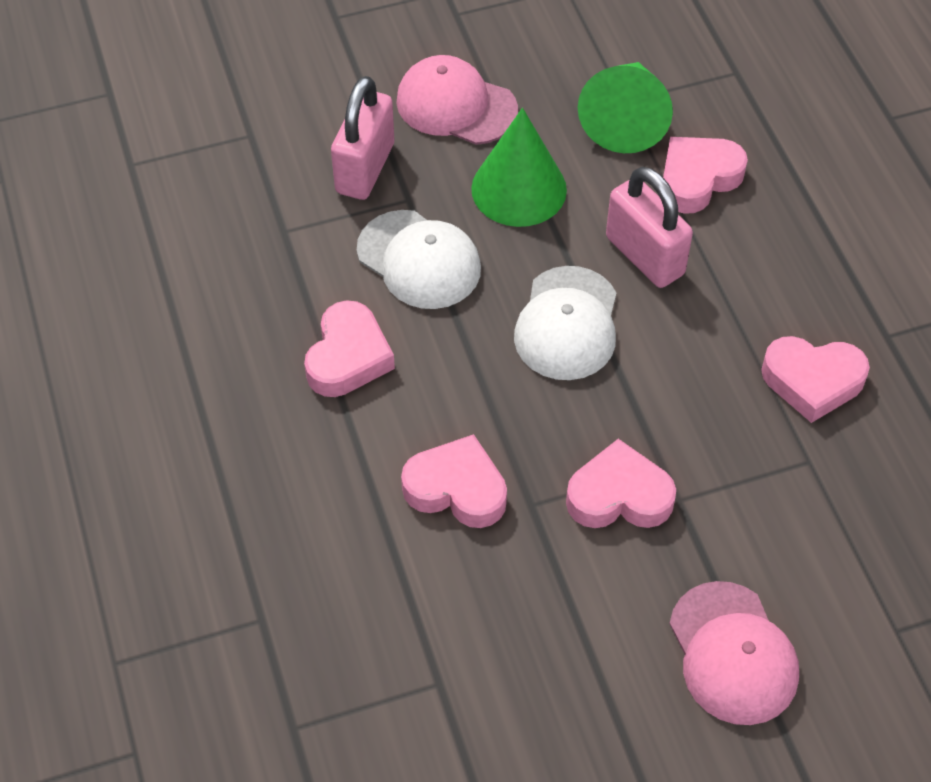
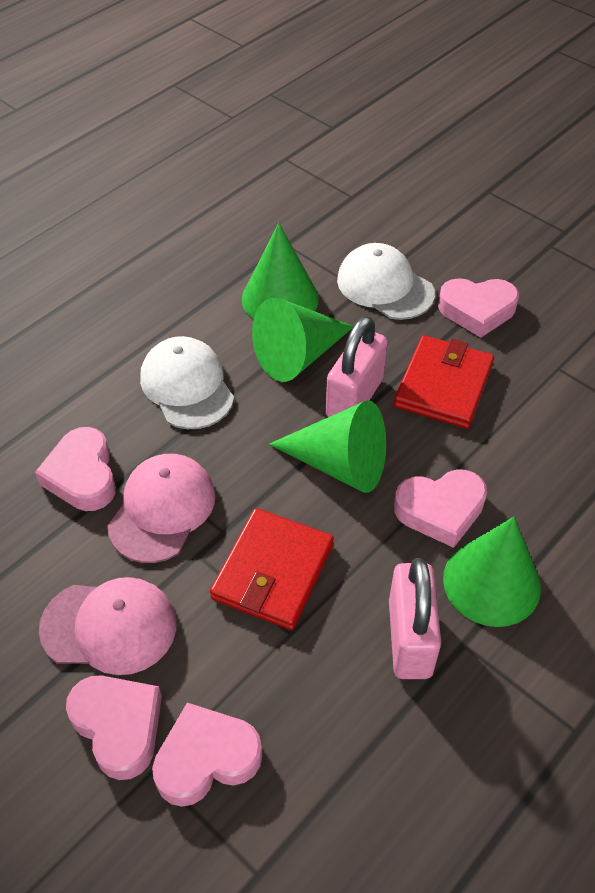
green cone: 2 -> 4
red wallet: 0 -> 2

